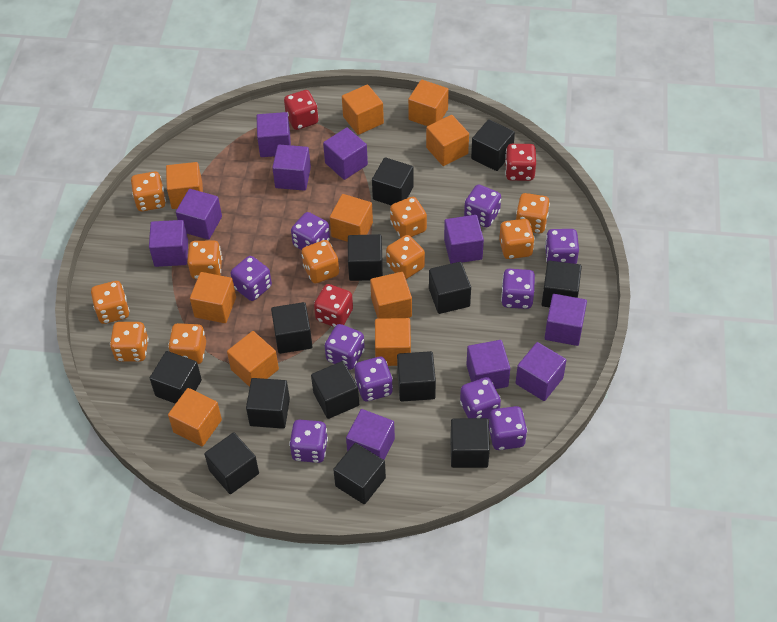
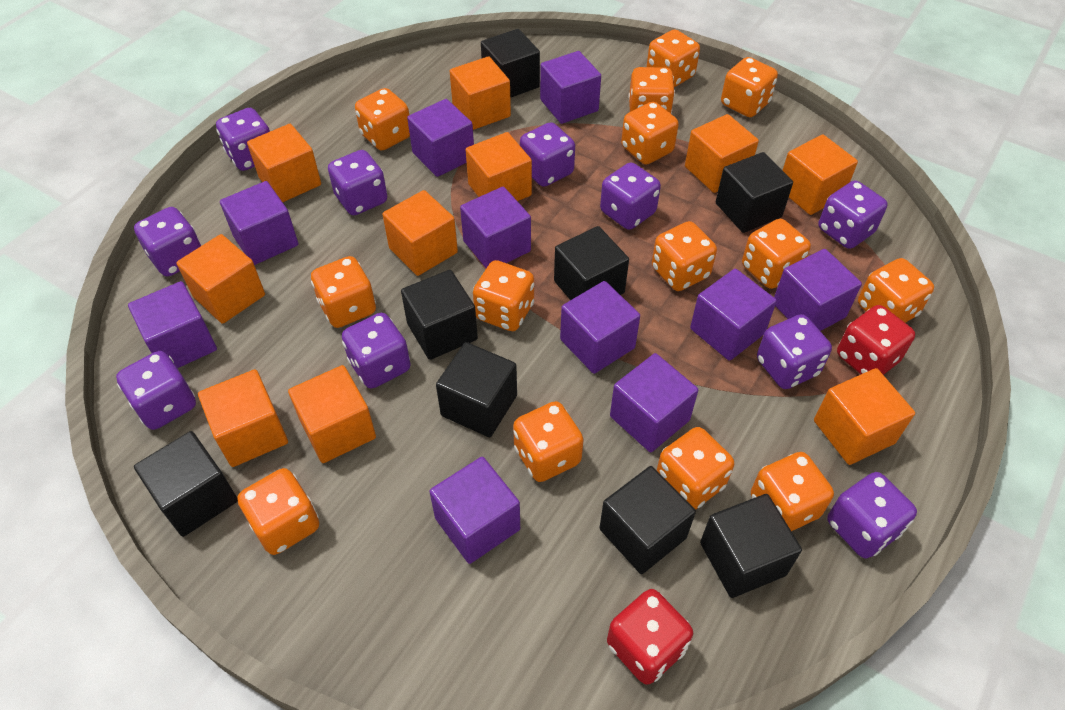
black cube: 13 -> 8
orange dice: 10 -> 14
red dice: 3 -> 2

